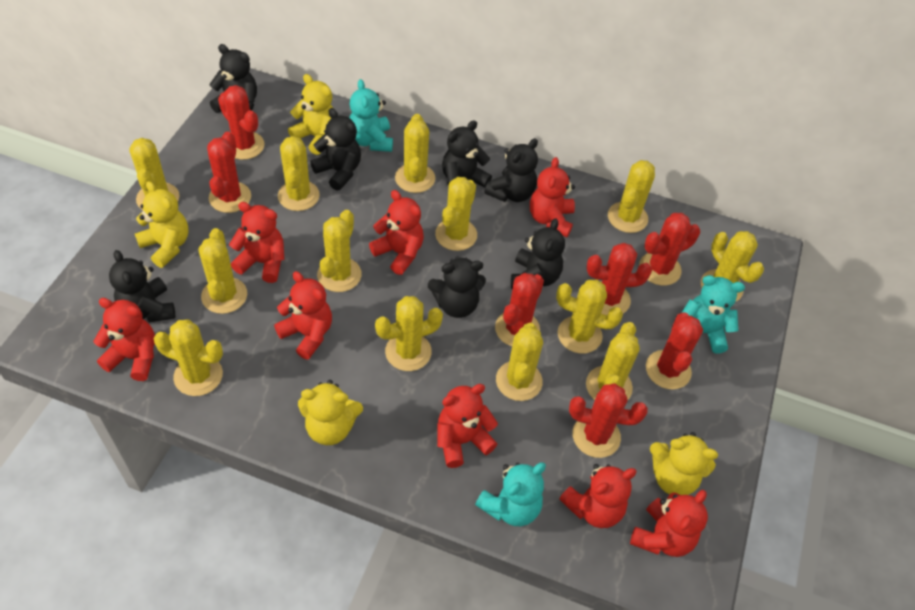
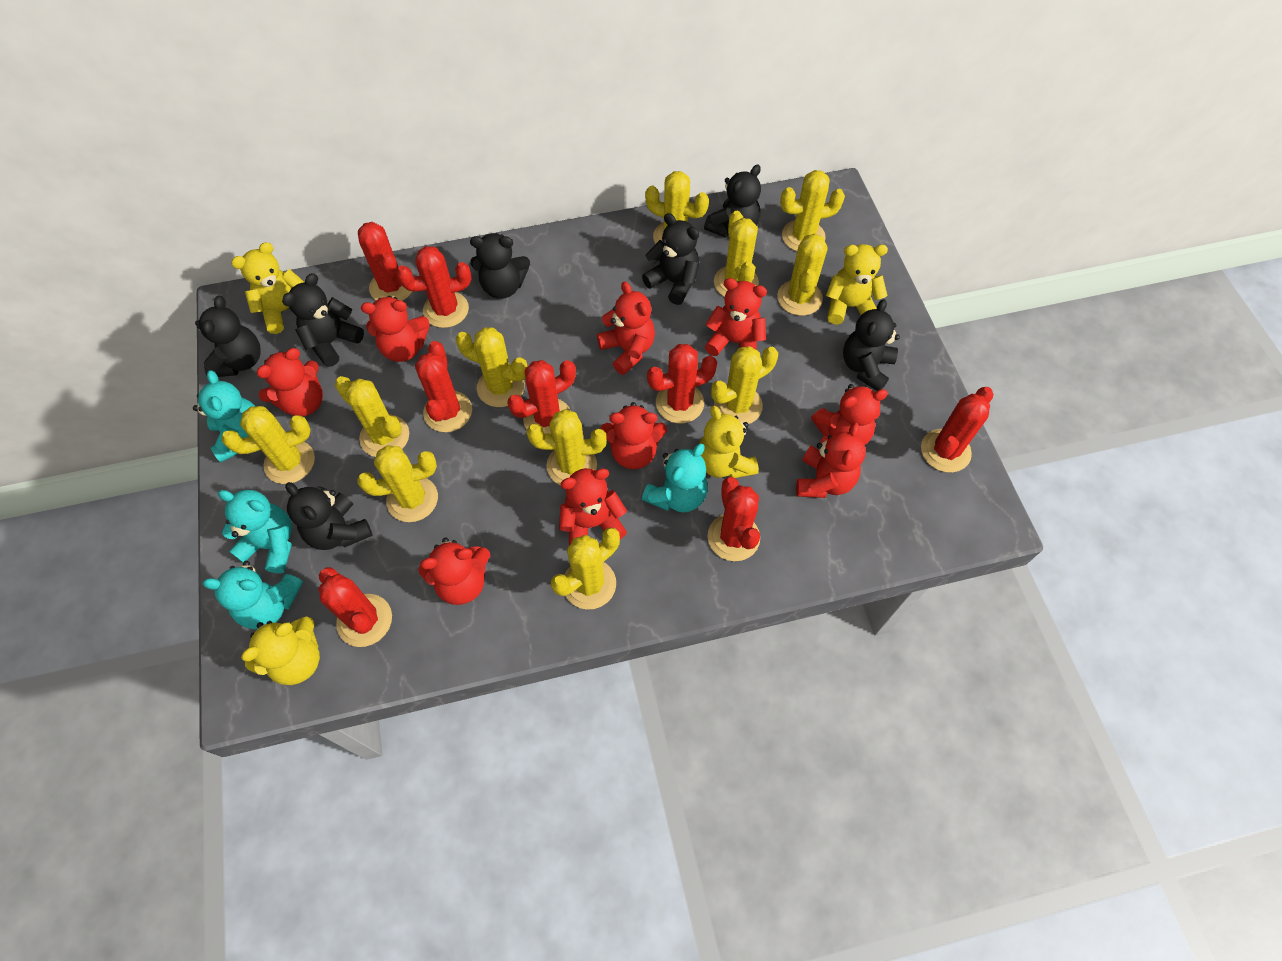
red cactus: 7 -> 8
red teddy bear: 8 -> 9
turquoise teddy bear: 3 -> 4
yellow cactus: 13 -> 11

